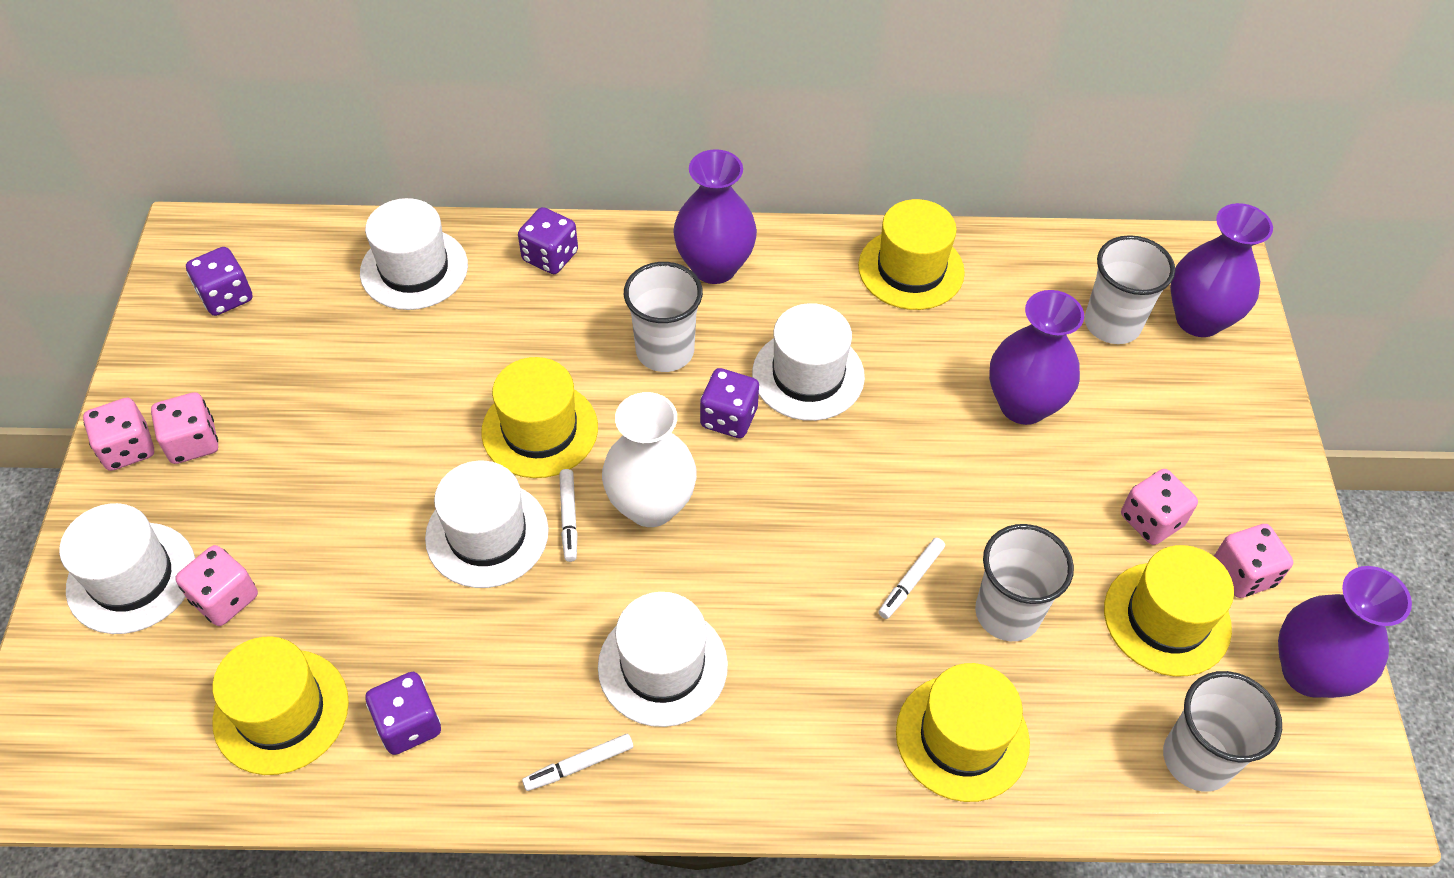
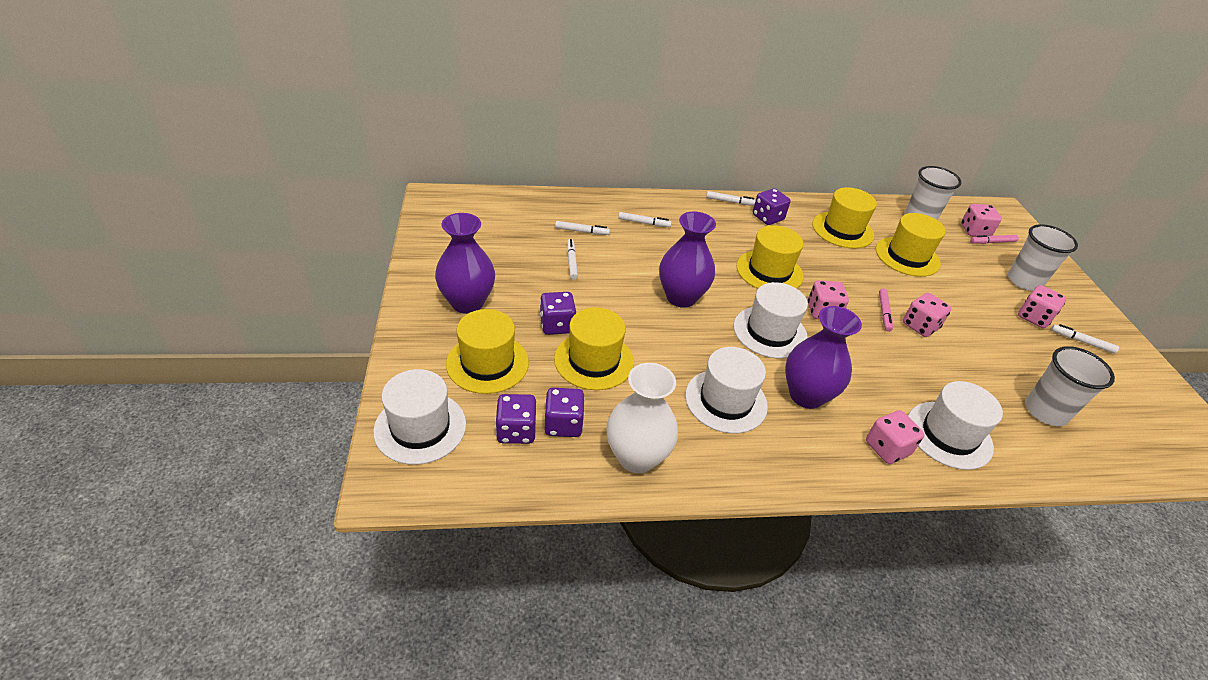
pink marker: 0 -> 2
purple vase: 4 -> 3
white cup: 4 -> 3
white hat: 5 -> 4
white marker: 3 -> 5

